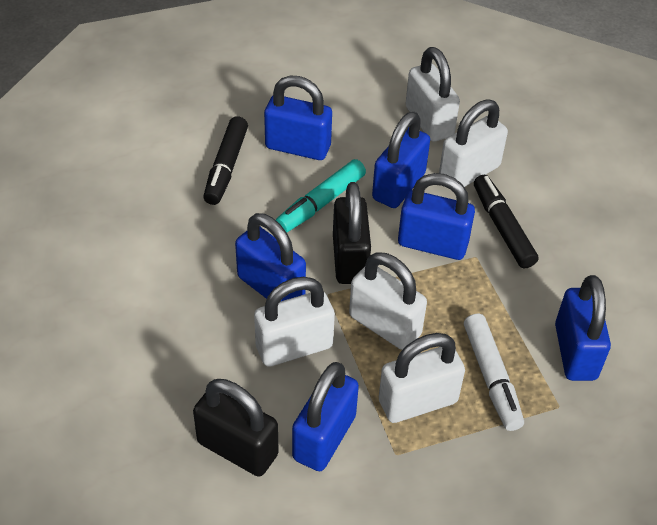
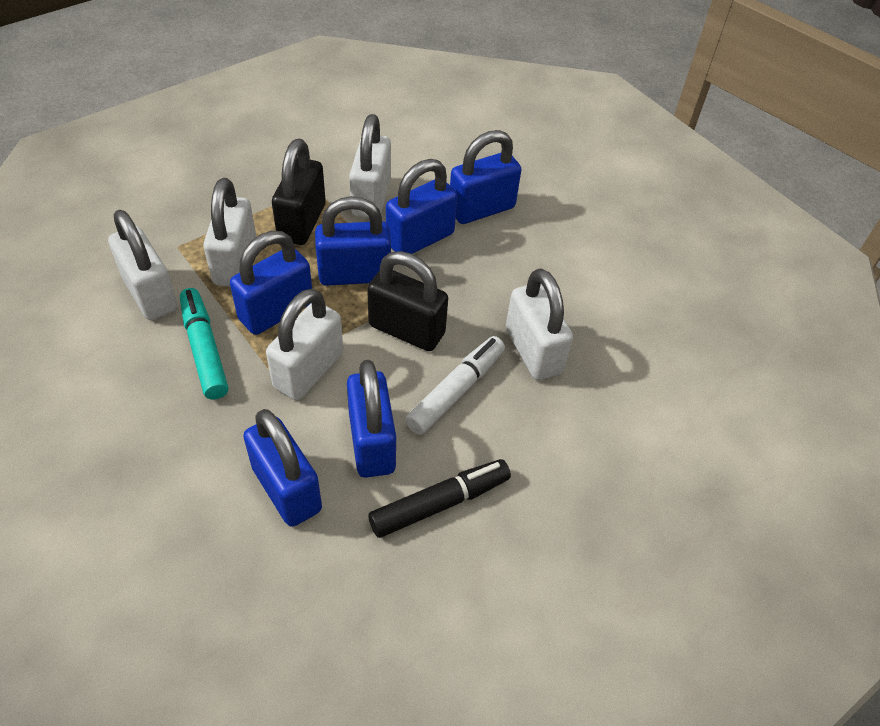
black marker: 2 -> 1

